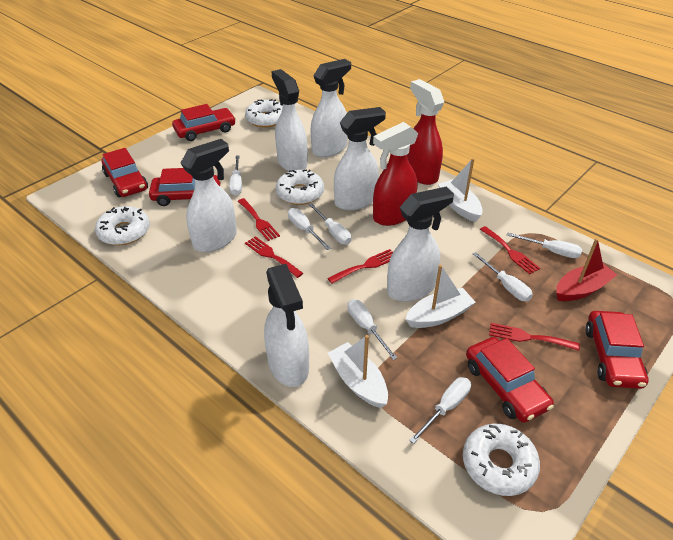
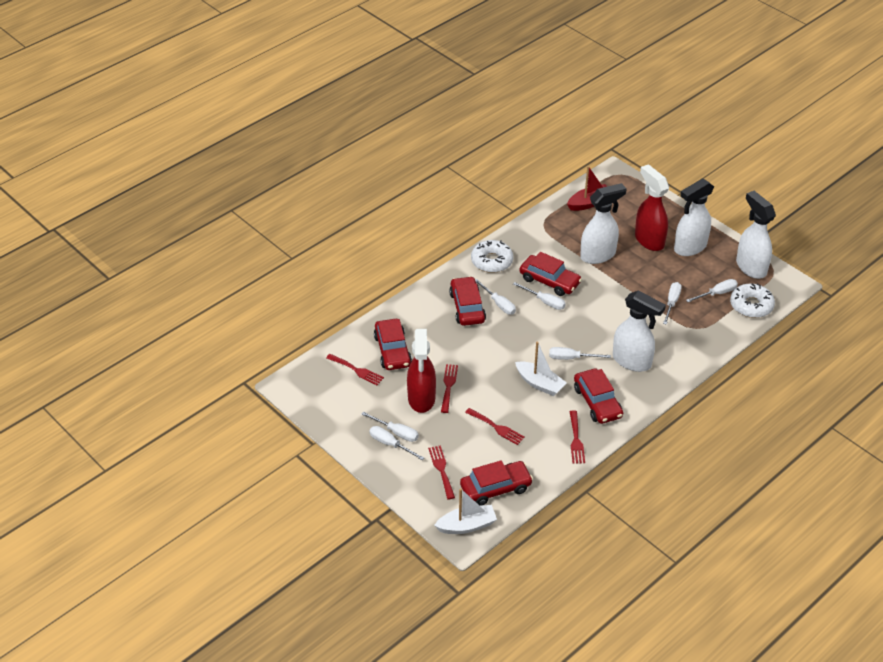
white boat: 3 -> 2
white donut: 4 -> 2
white spray bottle: 6 -> 4

